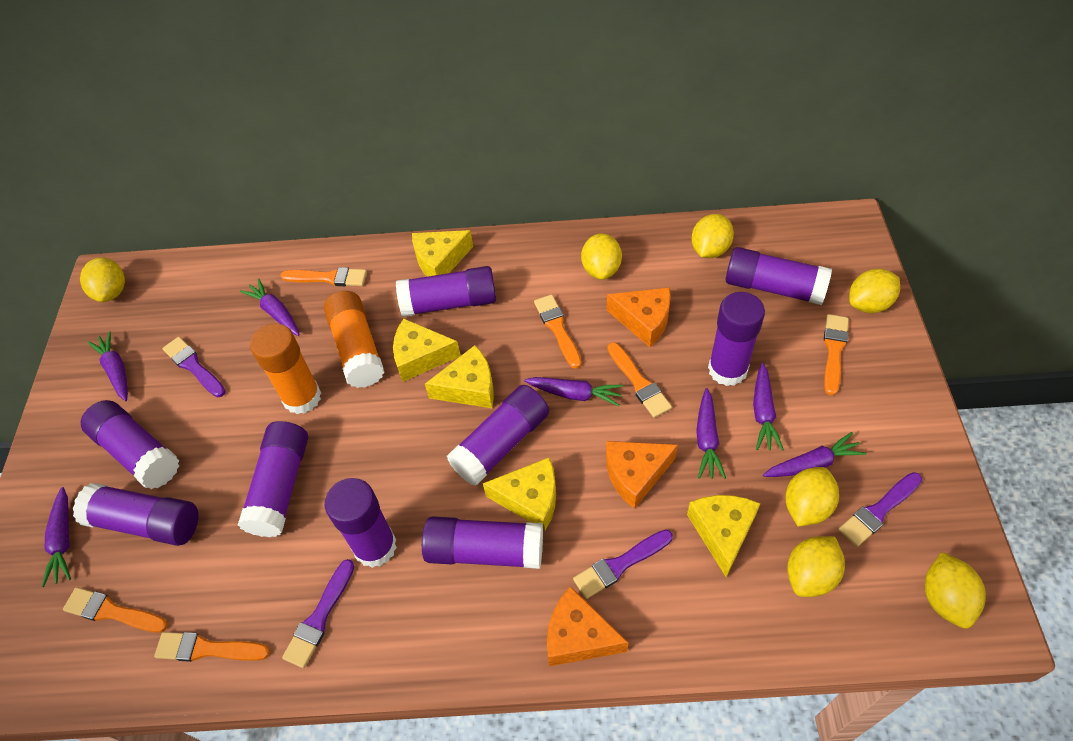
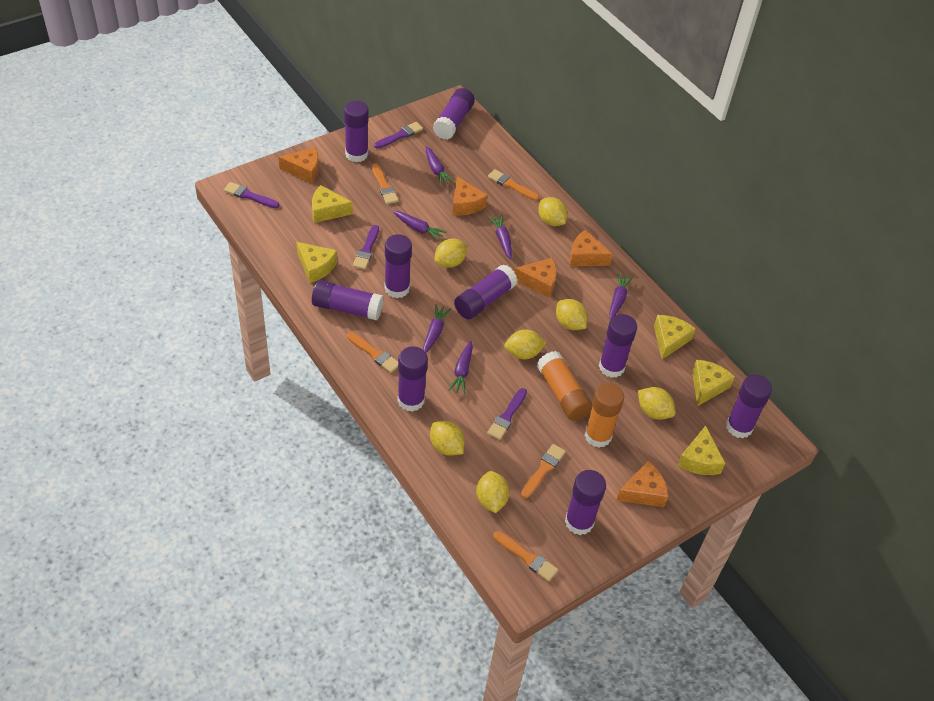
orange brush: 6 -> 5
orange cheese: 3 -> 5
purple carrot: 7 -> 6

